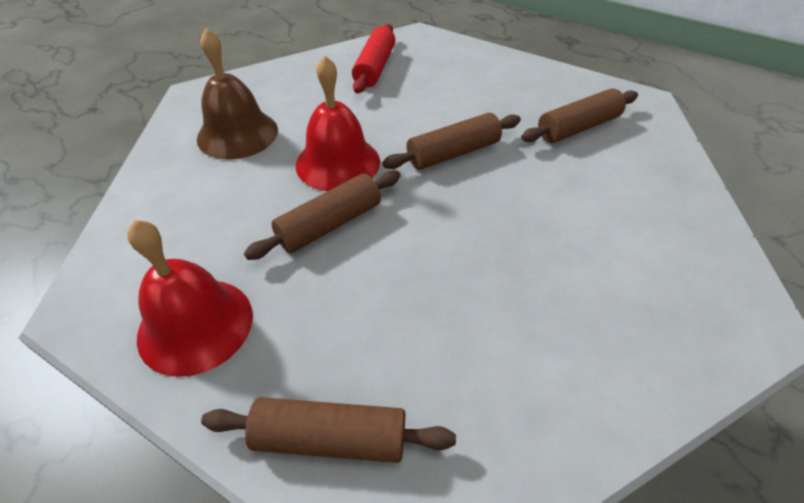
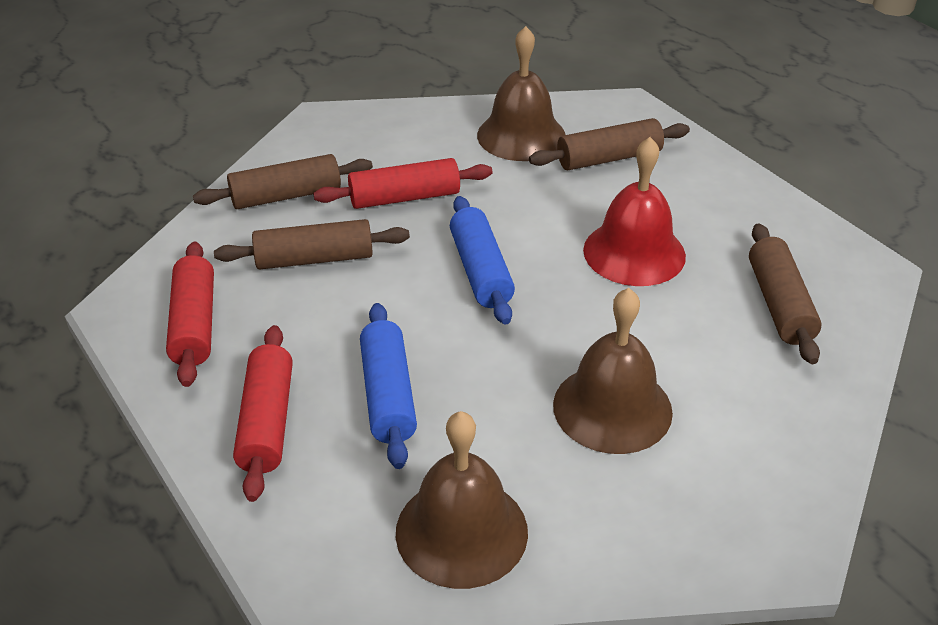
blue rolling pin: 0 -> 2
brown bell: 1 -> 3
red bell: 2 -> 1
red rolling pin: 1 -> 3

